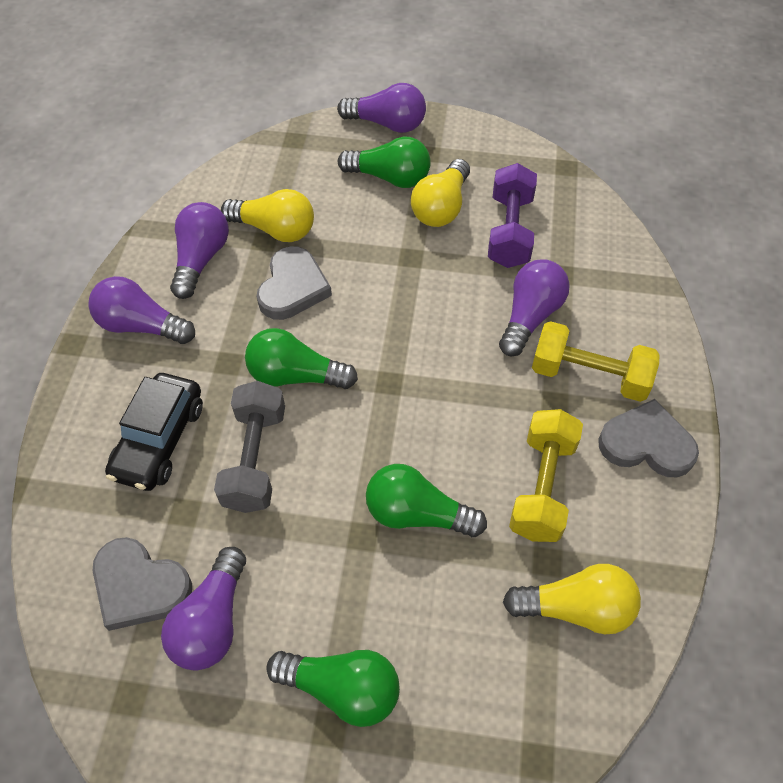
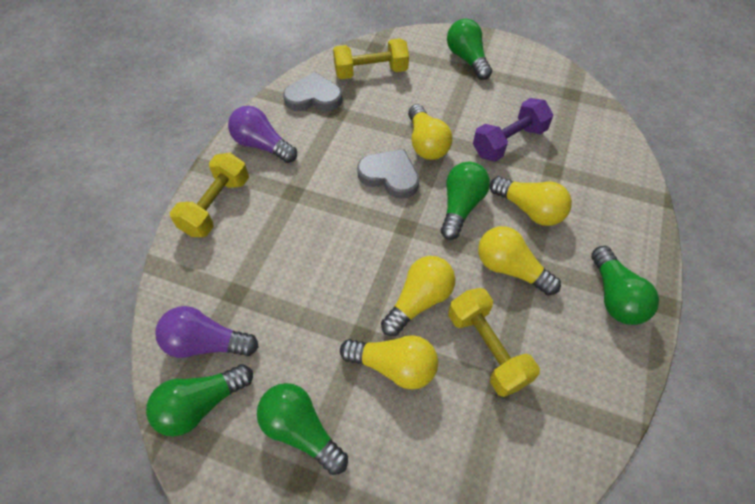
black car: 1 -> 0
green light bulb: 4 -> 5
grey dumbbell: 1 -> 0
grey heart: 3 -> 2
purple light bulb: 5 -> 2
yellow dumbbell: 2 -> 3
yellow light bulb: 3 -> 5

